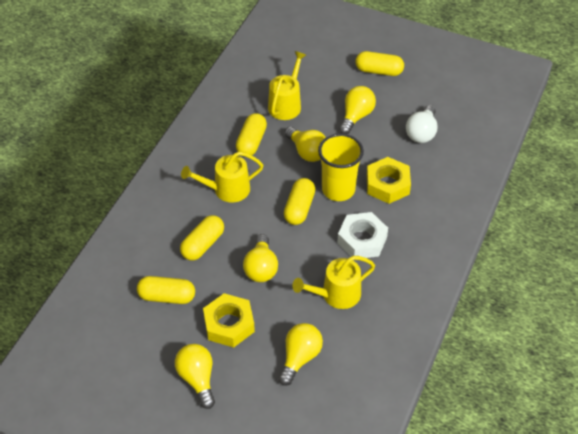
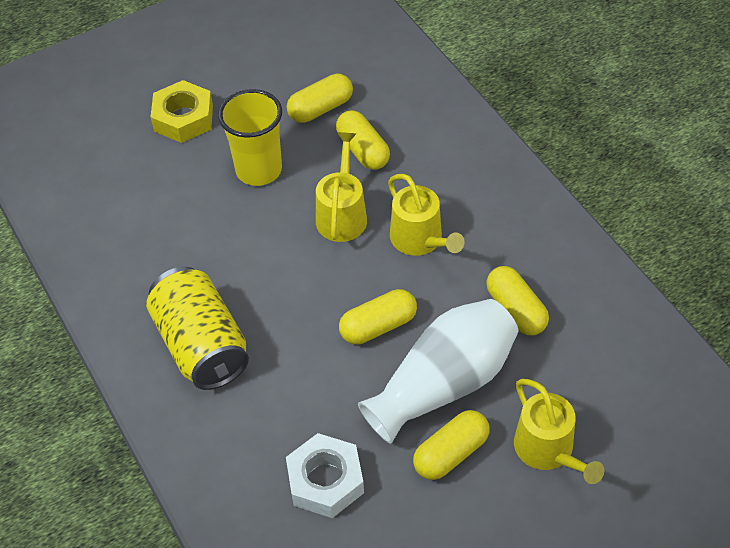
white light bulb: 1 -> 0
white vase: 0 -> 1
yellow can: 0 -> 1
yellow light bulb: 5 -> 0
yellow nut: 2 -> 1

